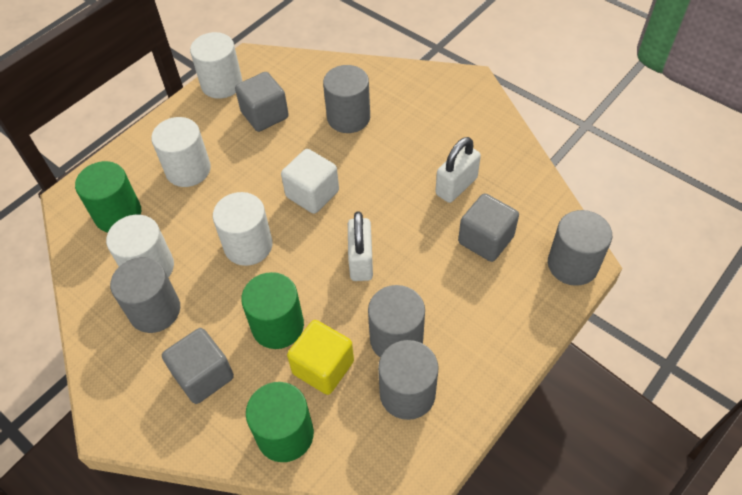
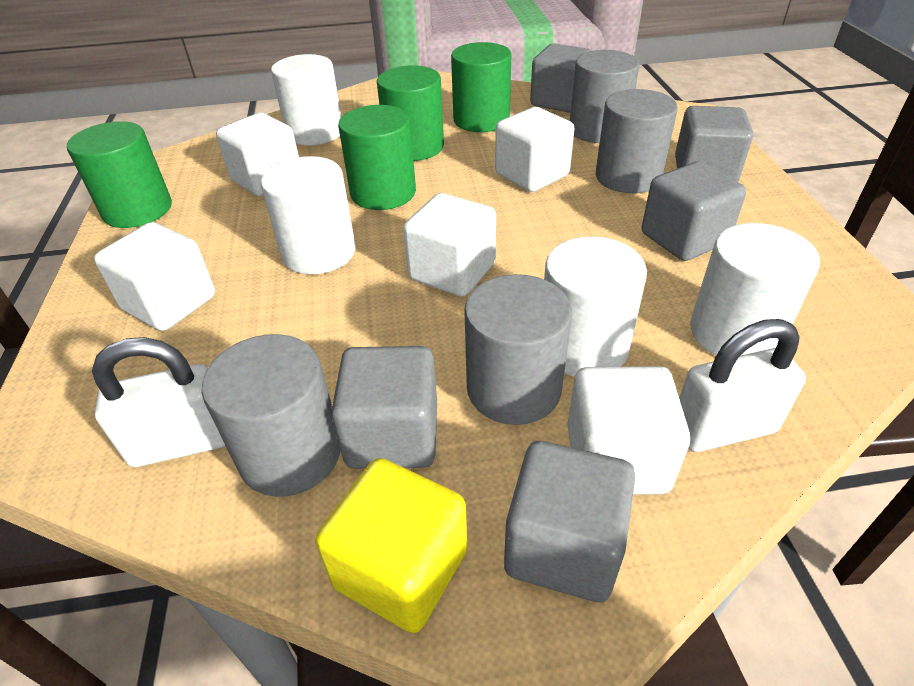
green cylinder: 3 -> 4
grey cube: 3 -> 5
grey cylinder: 5 -> 4
white cube: 1 -> 5

